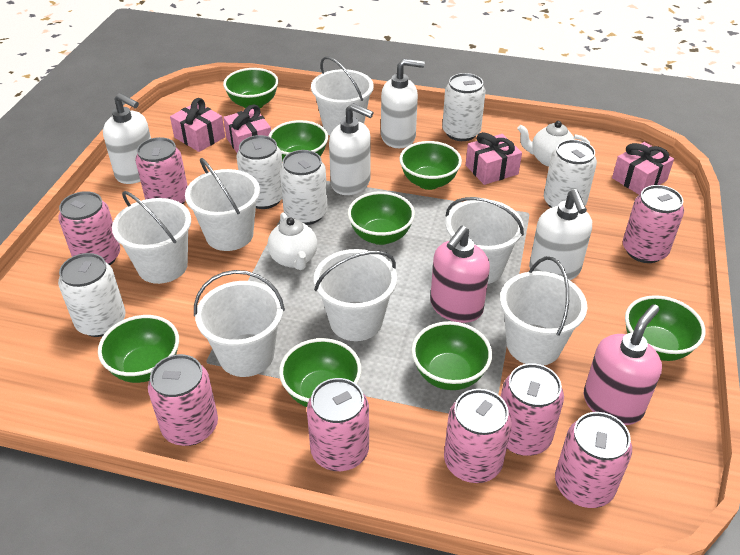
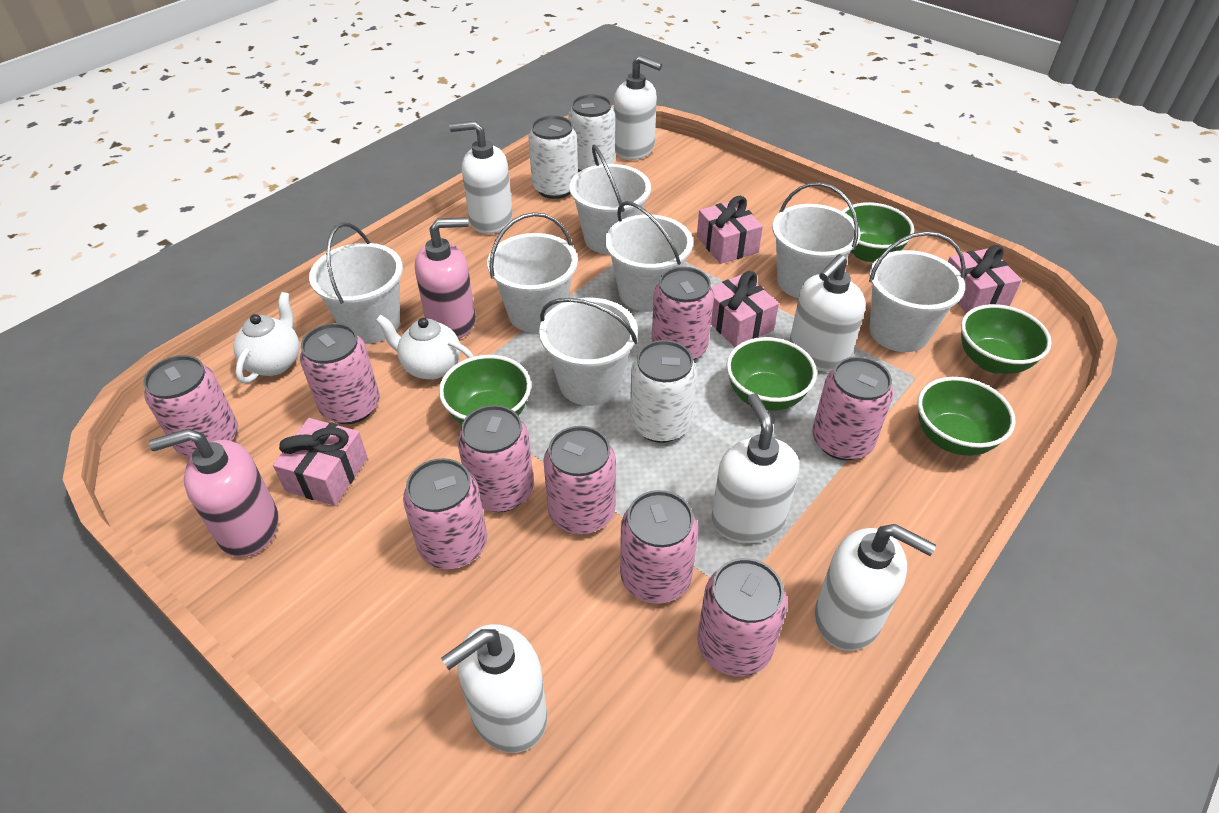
green bowl: 8 -> 5
pink can: 8 -> 9
white can: 5 -> 3
white soap dispenser: 4 -> 6

